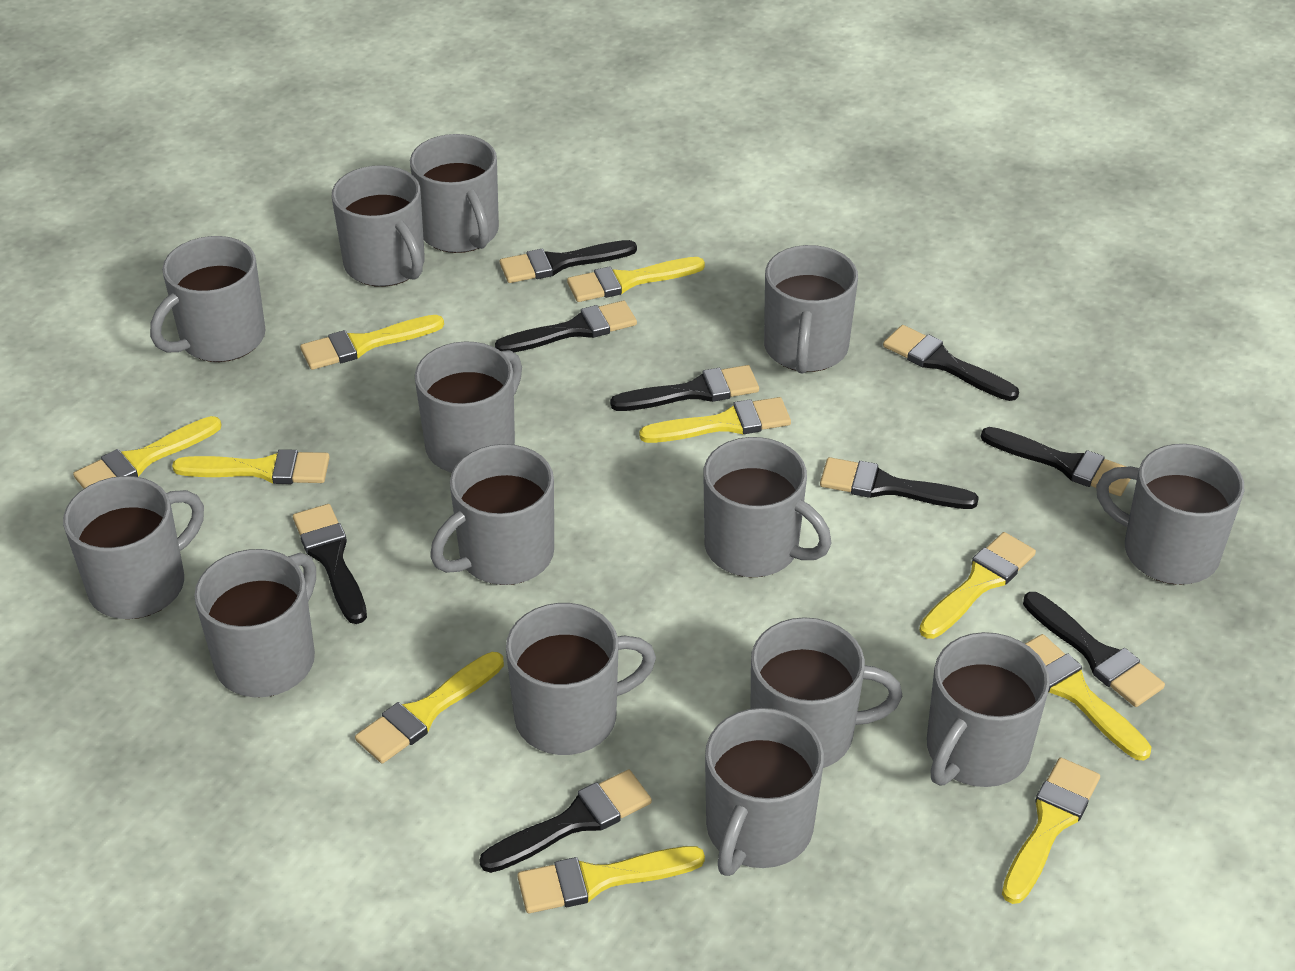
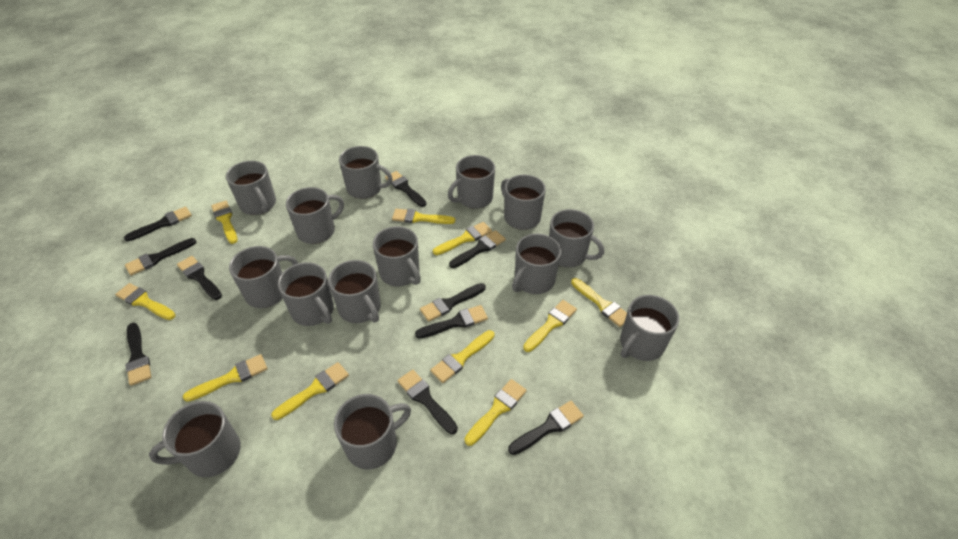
black brush: 9 -> 10

